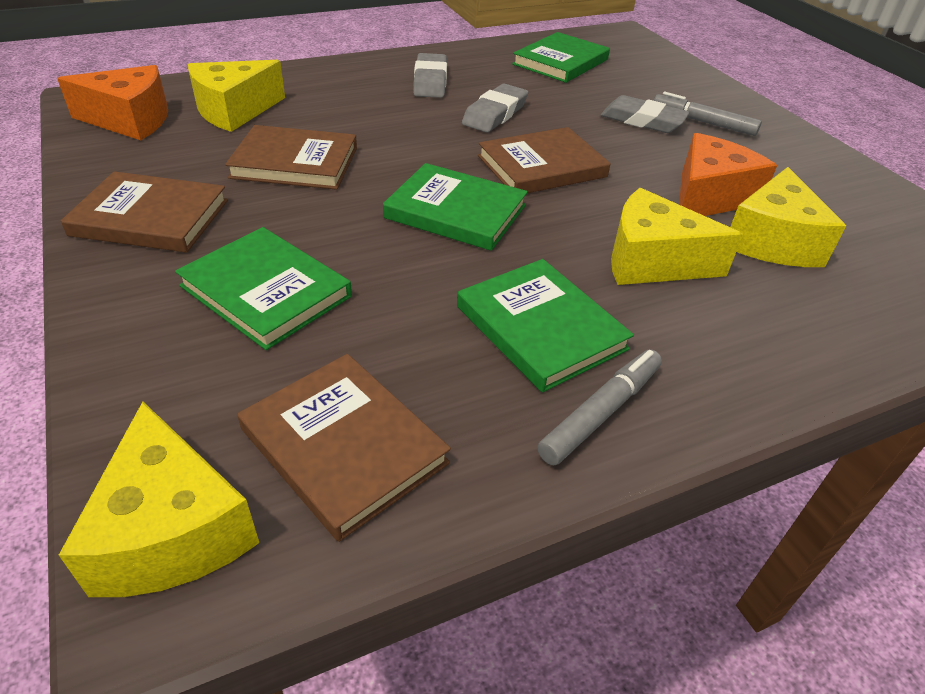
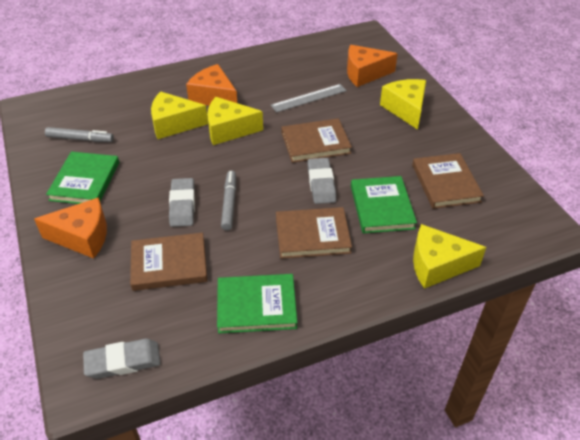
green book: 4 -> 3
grey ruler: 0 -> 1
orange cheese: 2 -> 3

